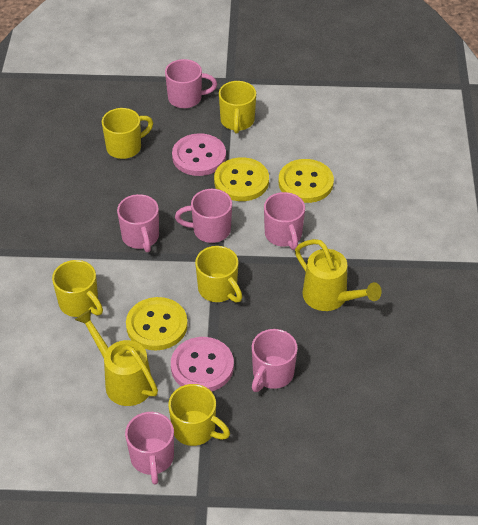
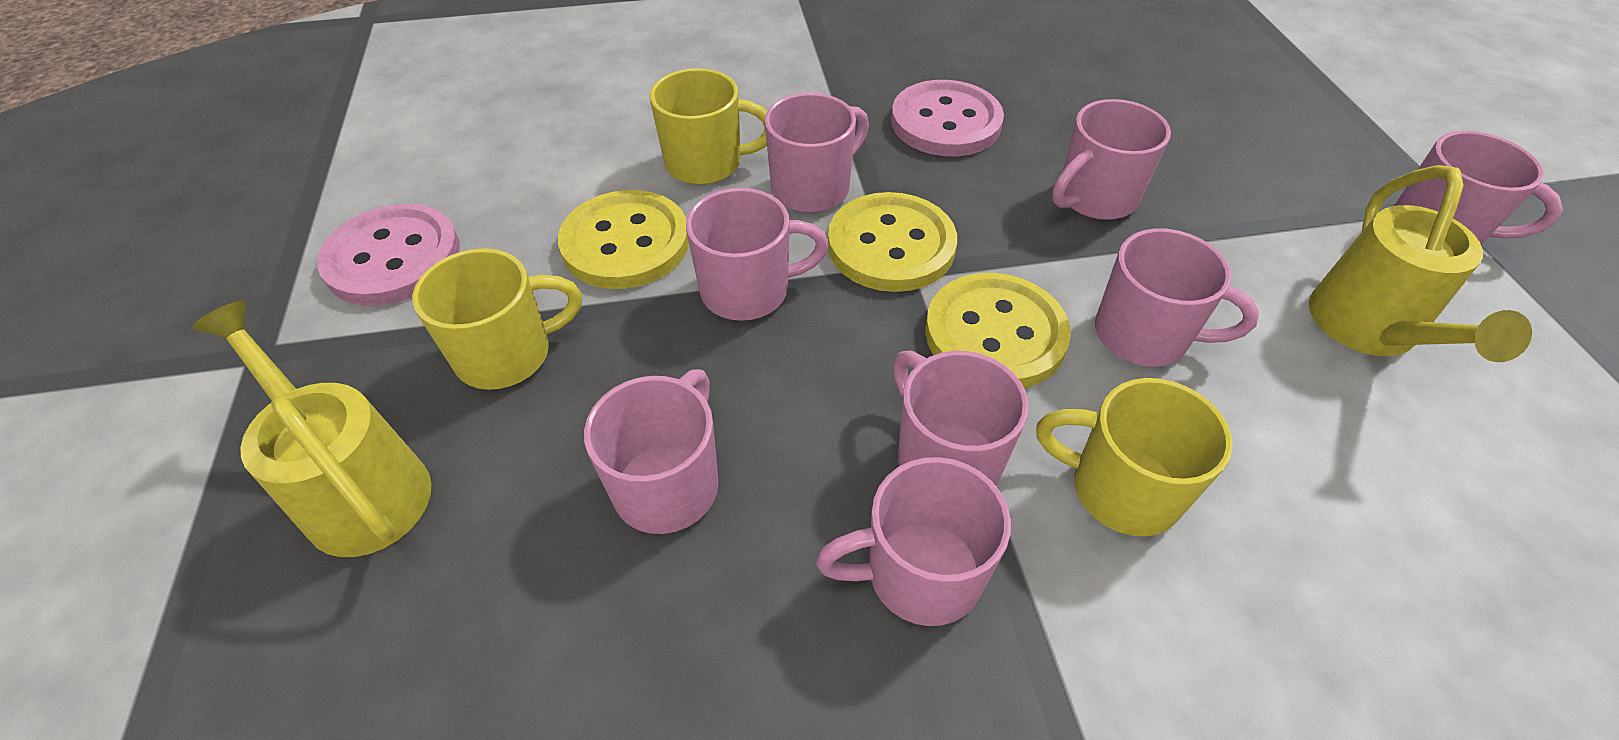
pink mug: 6 -> 8
yellow mug: 5 -> 3

